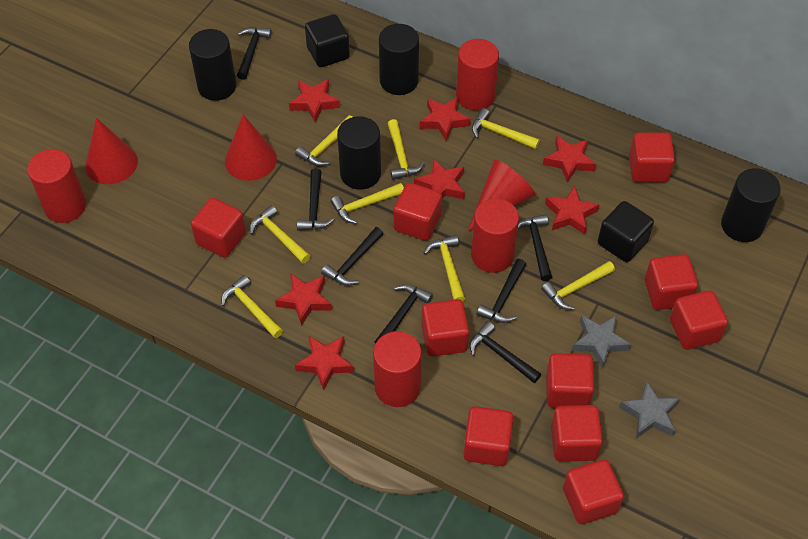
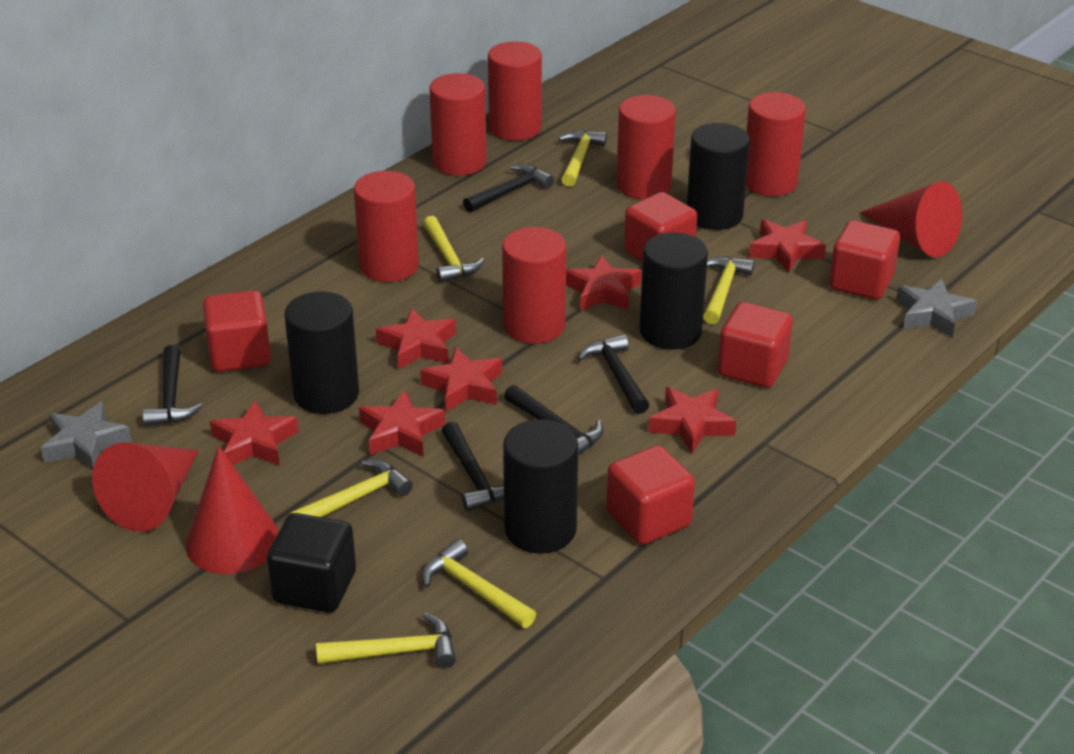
black cube: 2 -> 1
black hammer: 7 -> 5
red cube: 10 -> 5
red cylinder: 4 -> 6
yellow hammer: 8 -> 6

